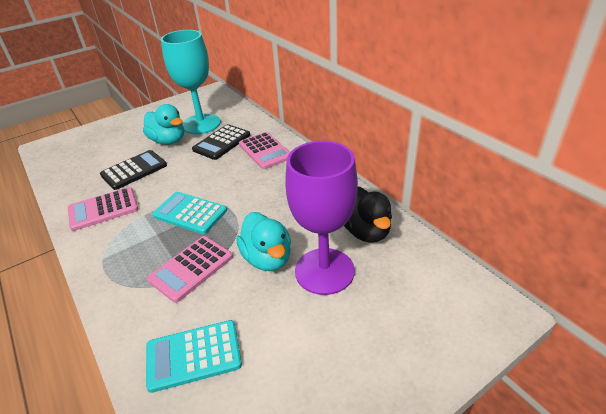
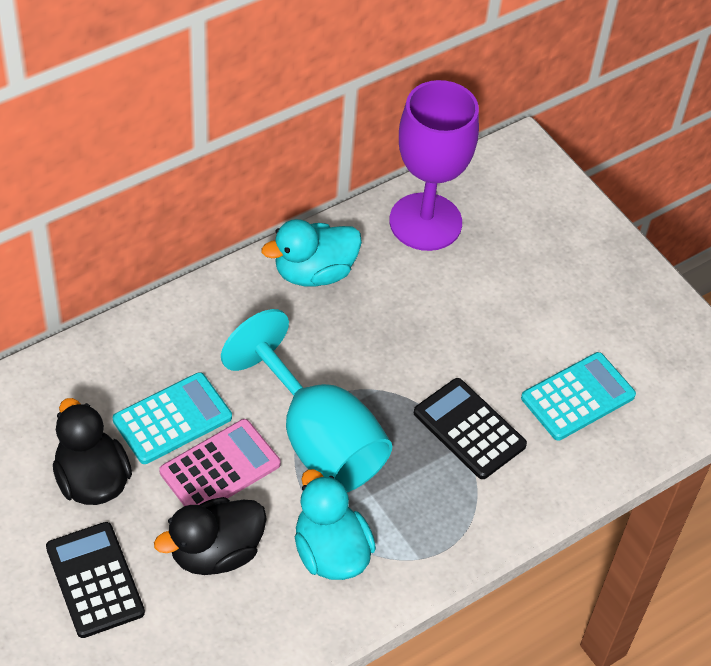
black duck: 1 -> 2
pink calculator: 3 -> 1

